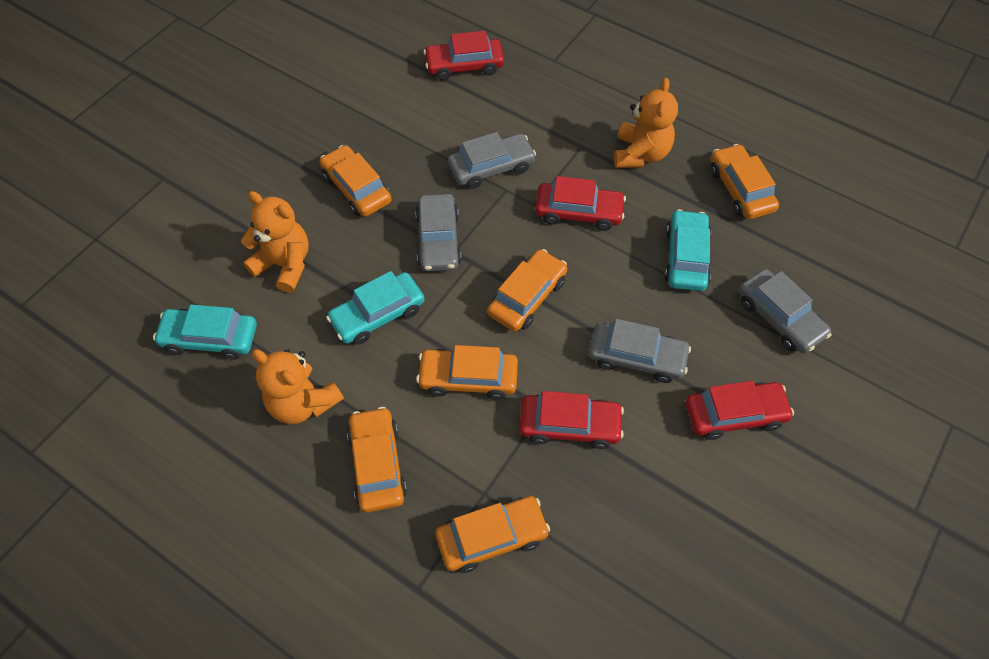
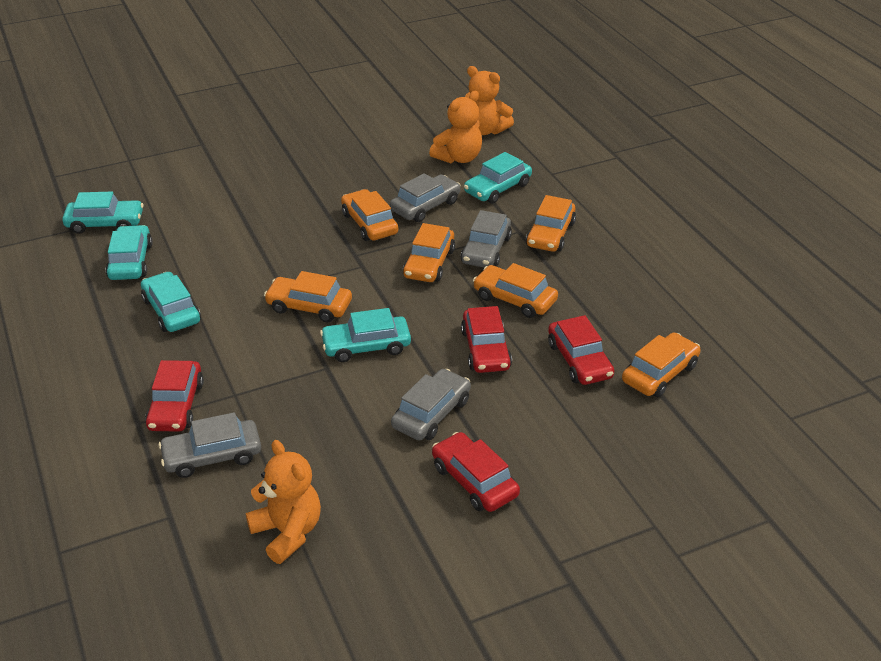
turquoise car: 3 -> 5

